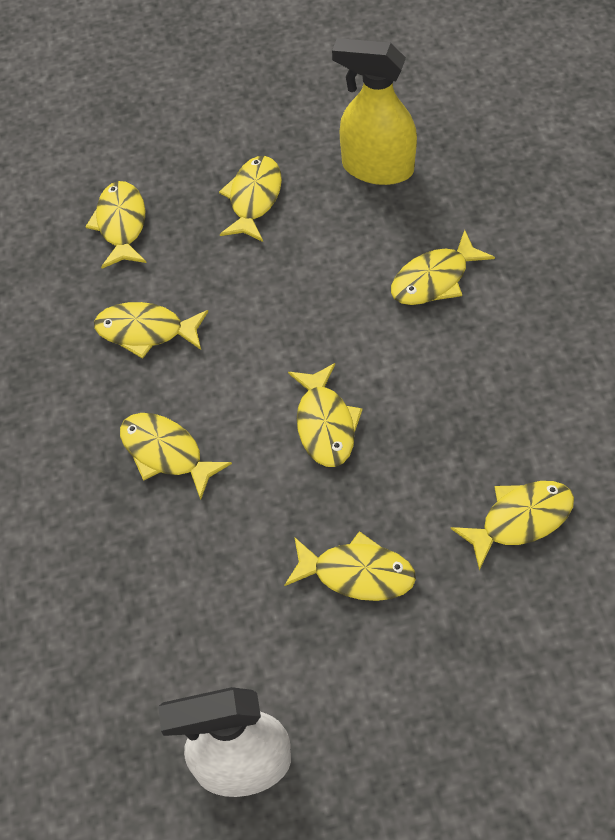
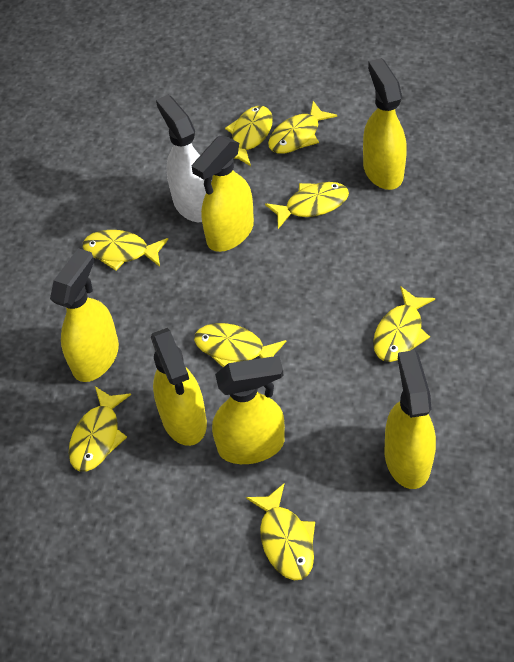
yellow spray bottle: 1 -> 6

